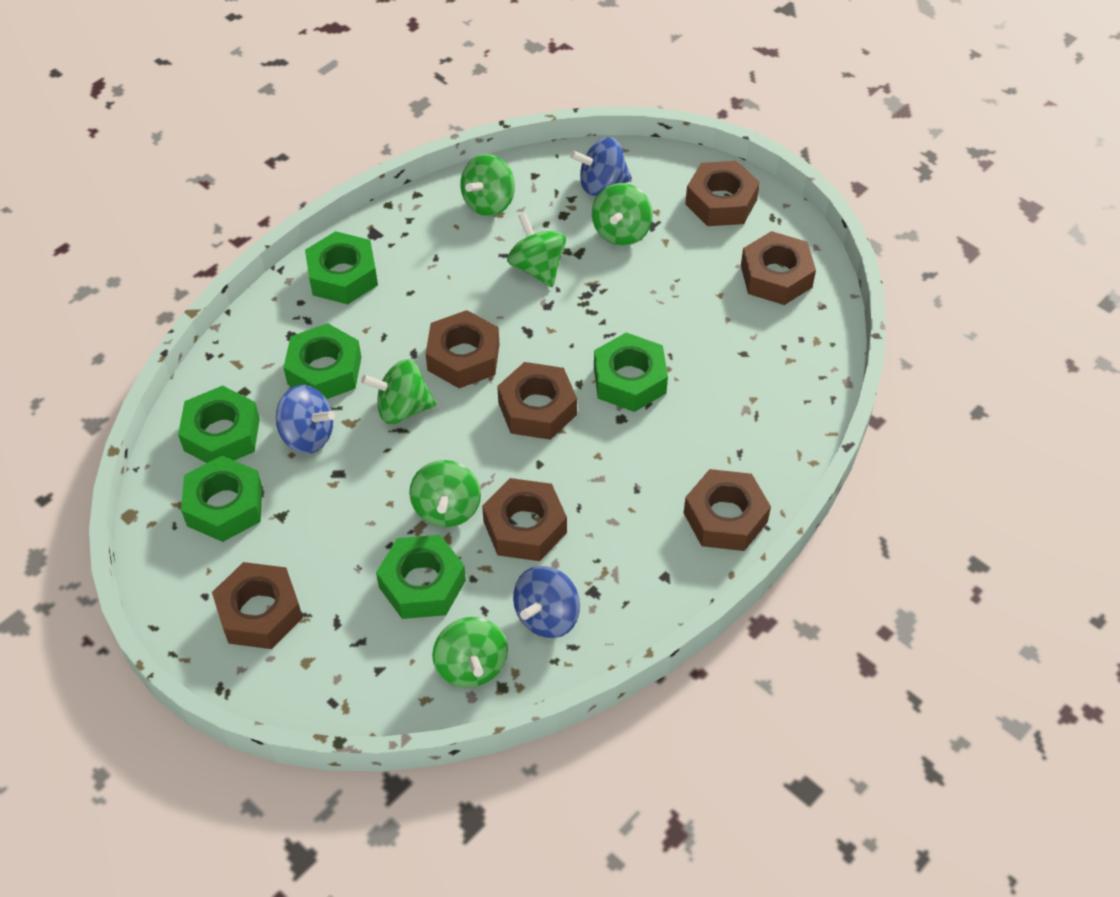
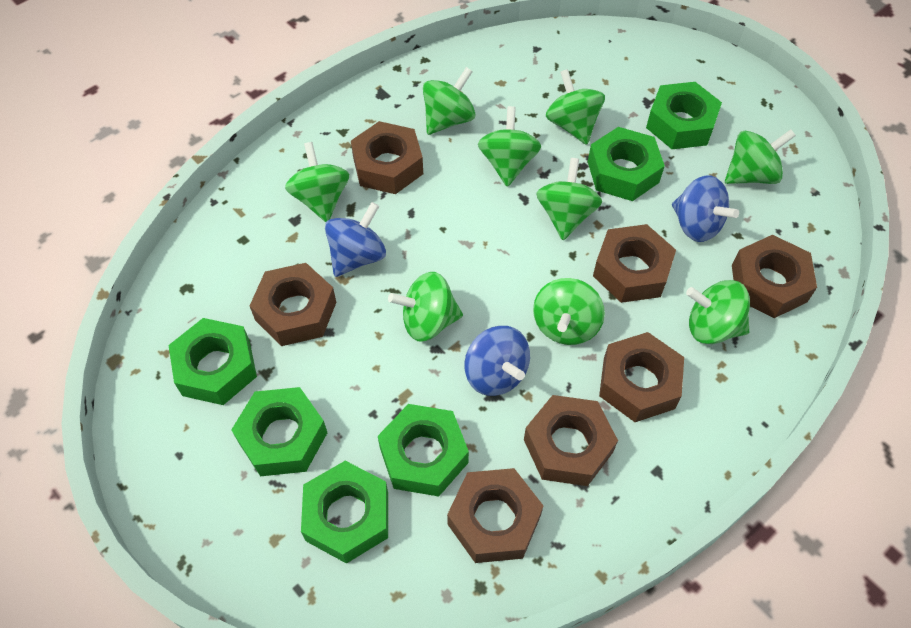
green spinning top: 6 -> 9

